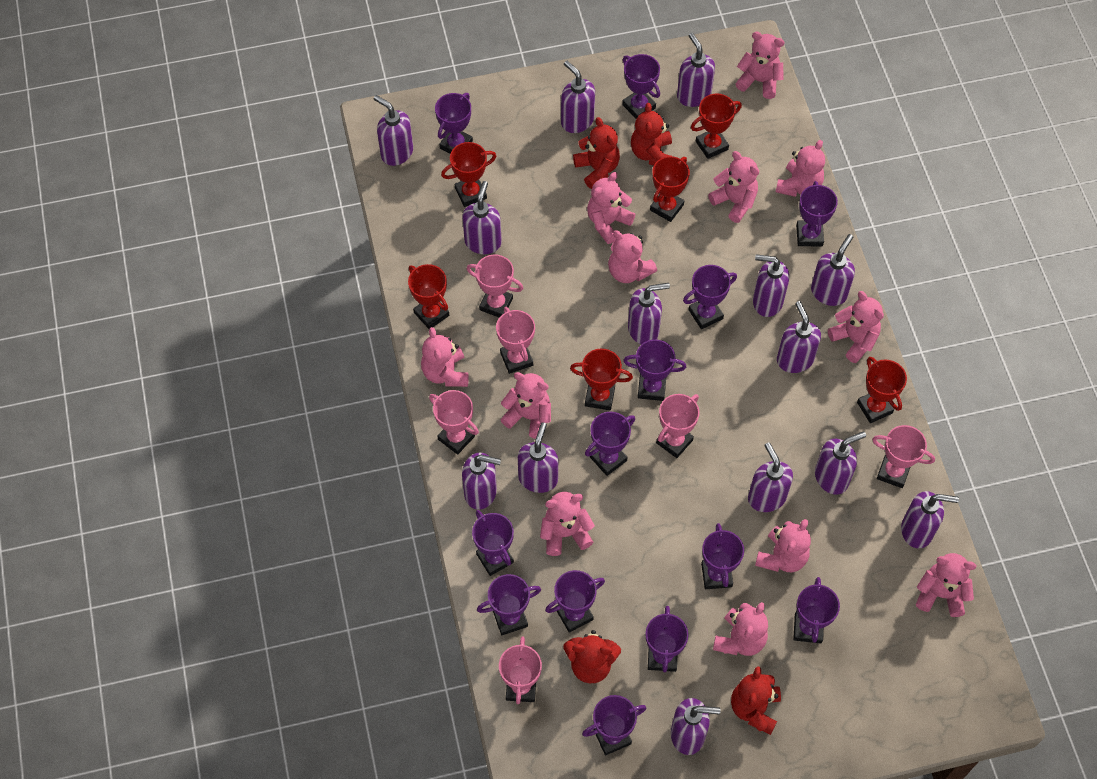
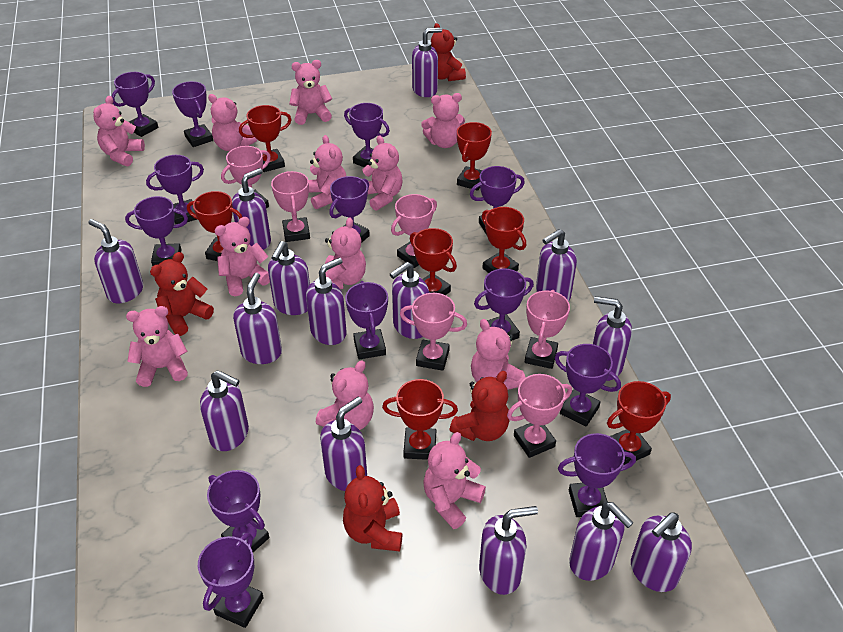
red trophy: 6 -> 7

